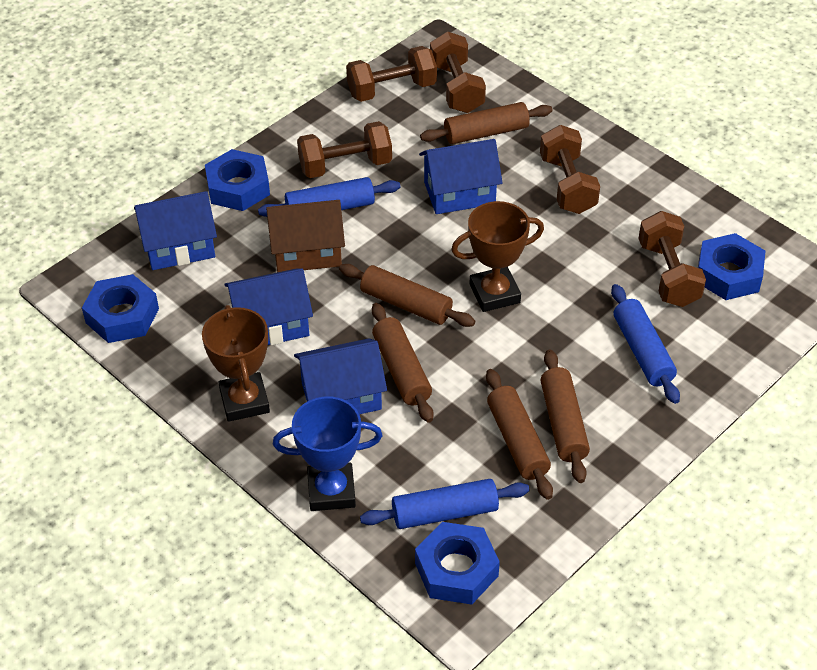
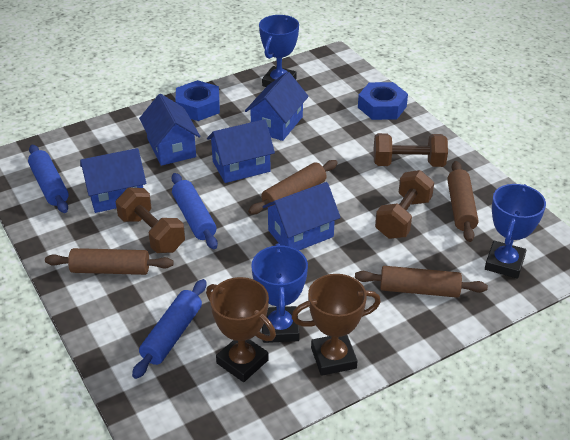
blue house: 4 -> 5
blue nut: 4 -> 2
blue trophy: 1 -> 3
brown dumbbell: 5 -> 3
brown house: 1 -> 0
brown rolling pin: 5 -> 4

